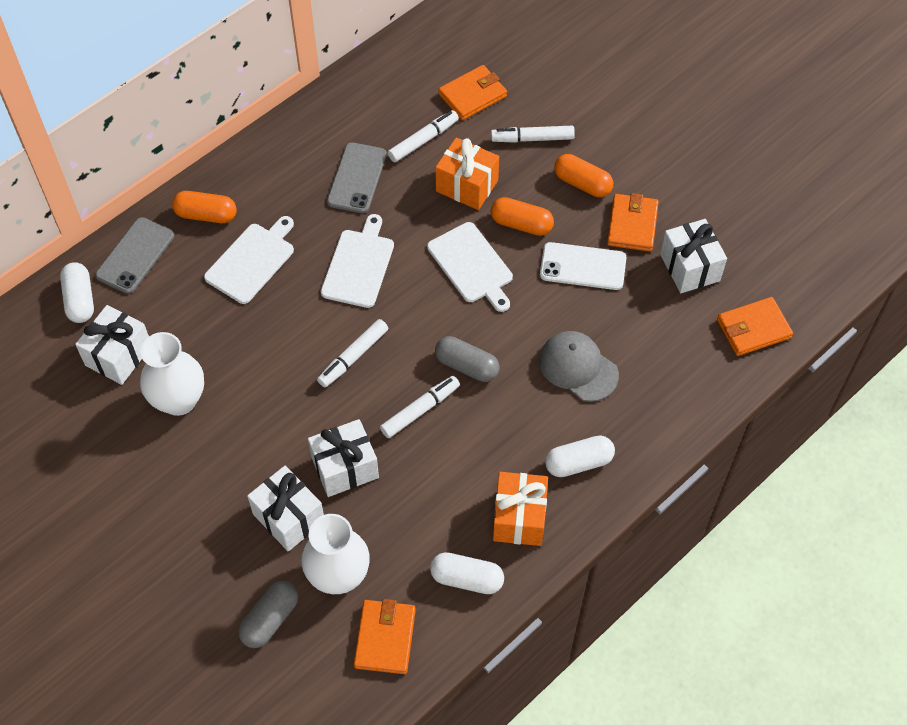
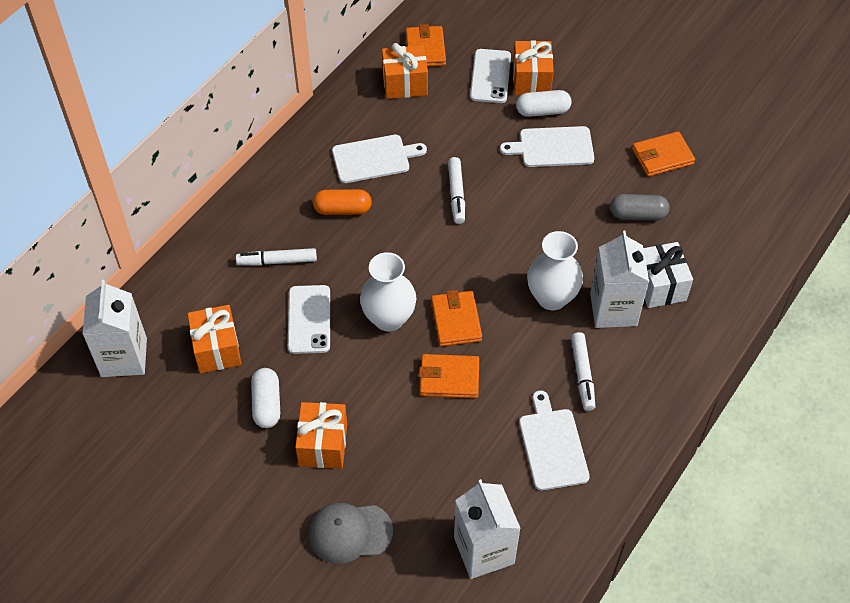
grey capsule: 2 -> 1
grey phone: 2 -> 0
orange capsule: 3 -> 1
orange gift: 2 -> 4
white capsule: 3 -> 2
white carton: 0 -> 3
white gift: 4 -> 1
white marker: 4 -> 3
white phone: 1 -> 2

